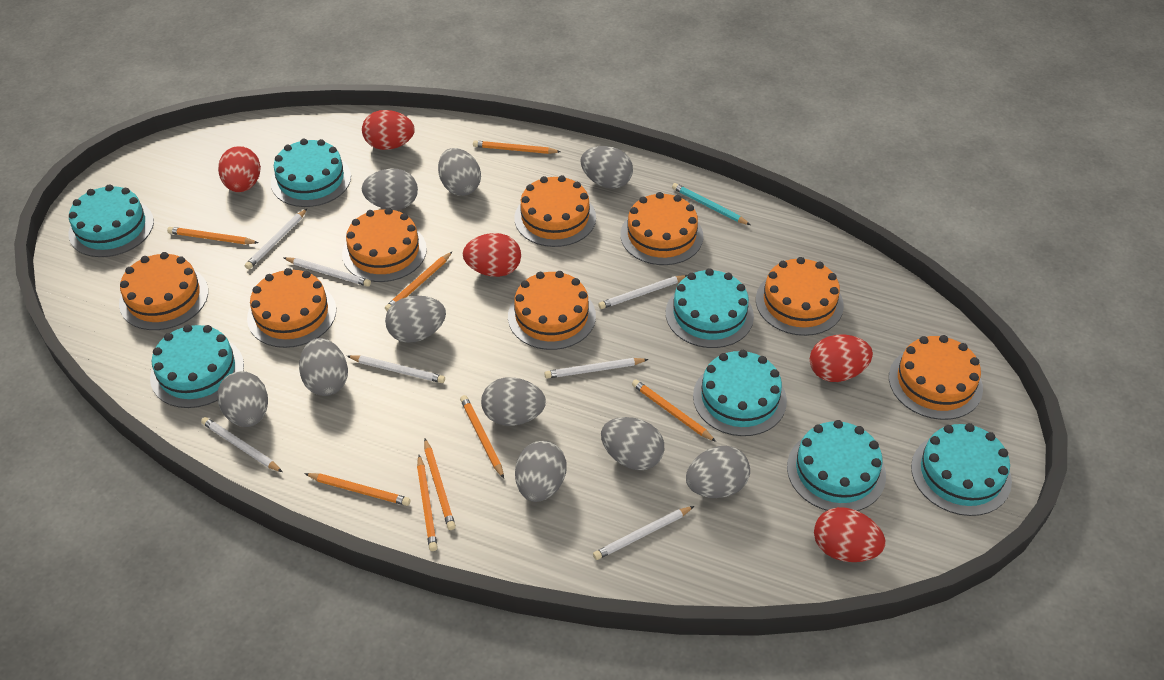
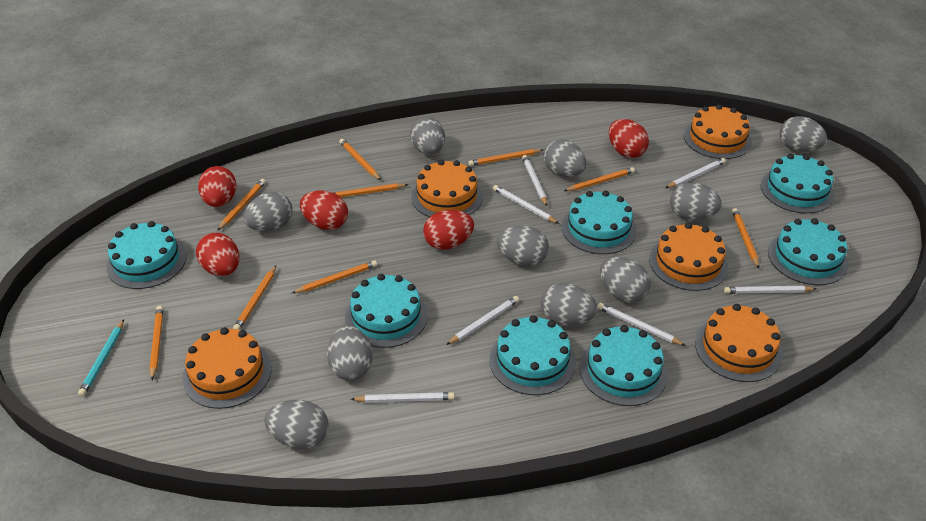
orange cake: 8 -> 5
orange pencil: 8 -> 9

